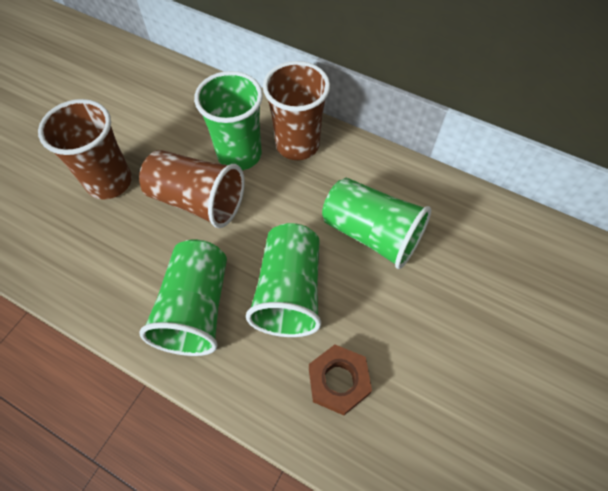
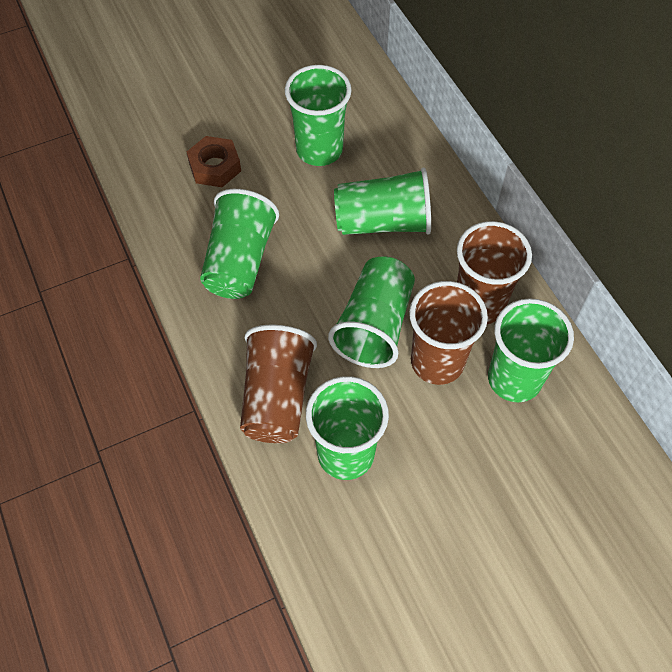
green cup: 4 -> 6

